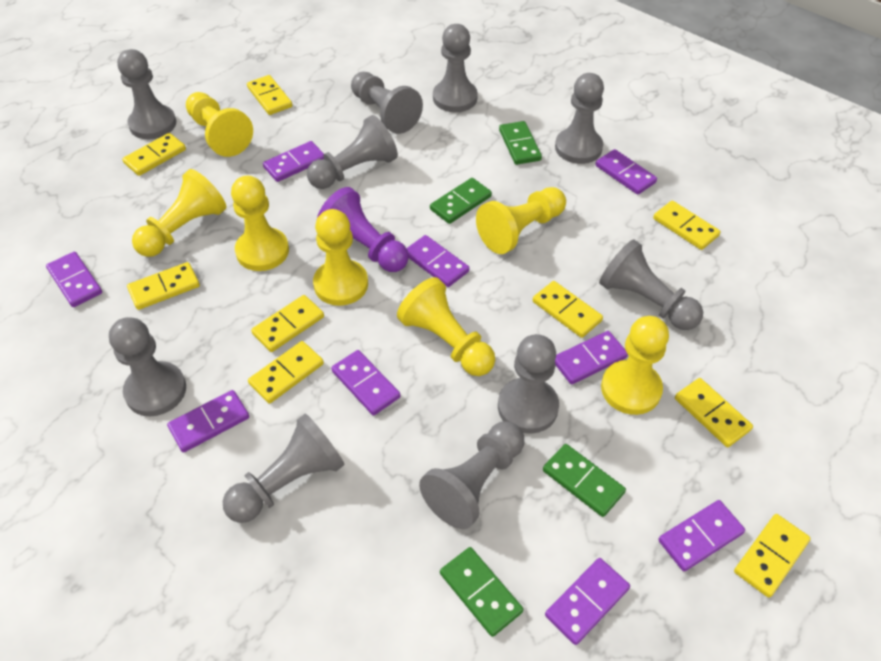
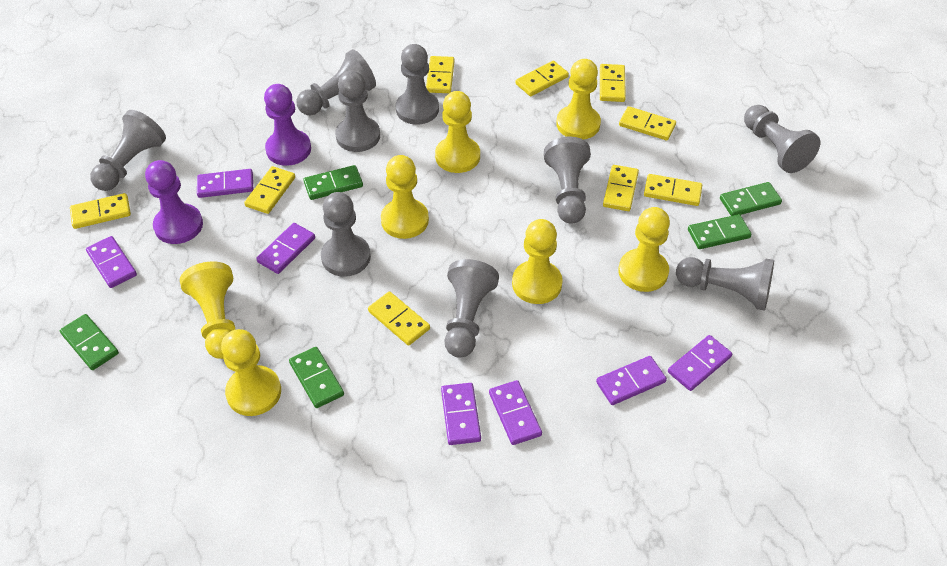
green domino: 4 -> 5
grey pawn: 10 -> 9
purple domino: 9 -> 7
purple pawn: 1 -> 2

